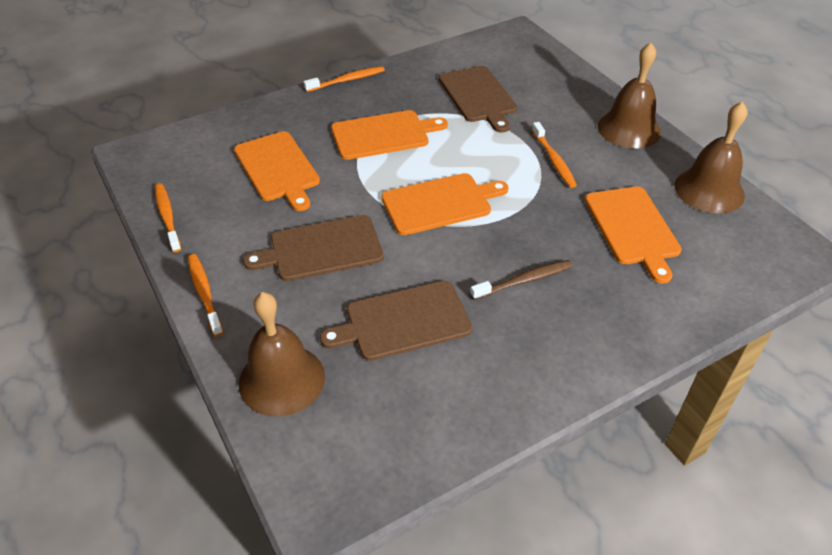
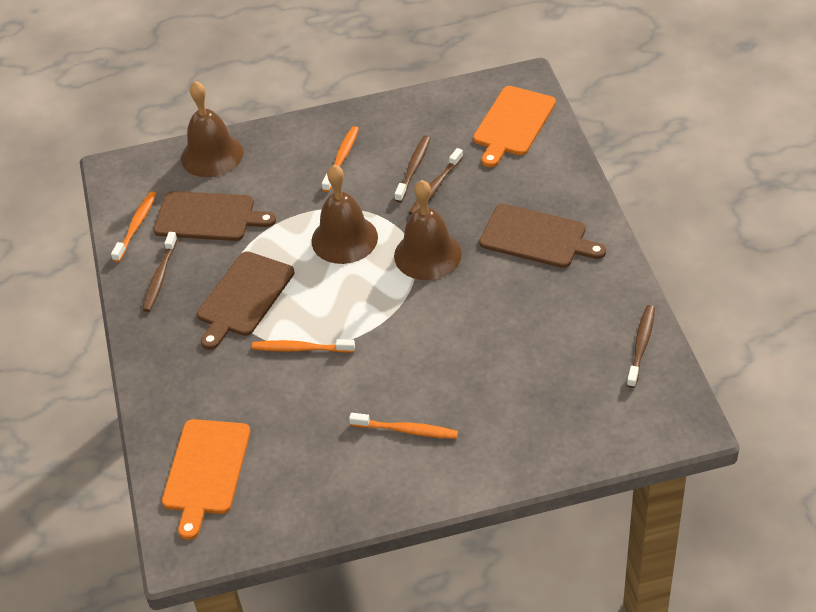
brown toothbrush: 1 -> 4
orange cutting board: 4 -> 2

